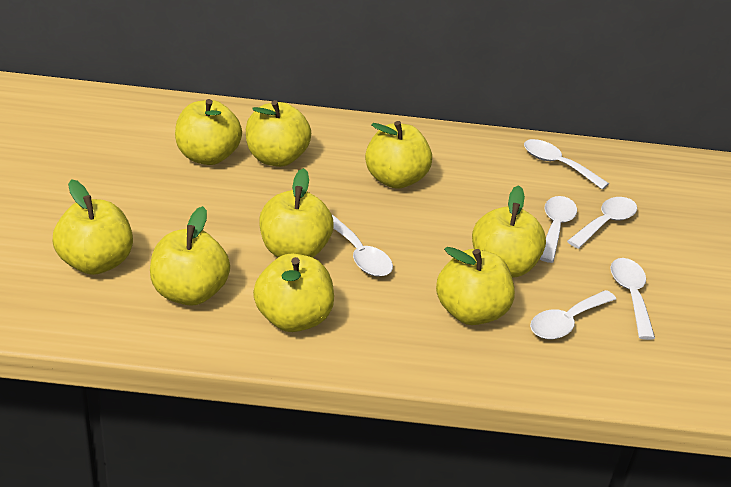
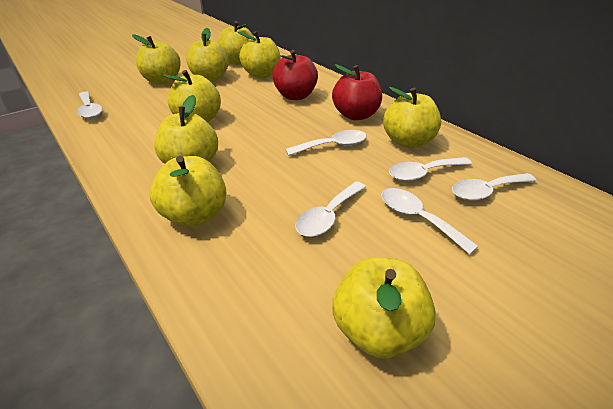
red apple: 0 -> 2

